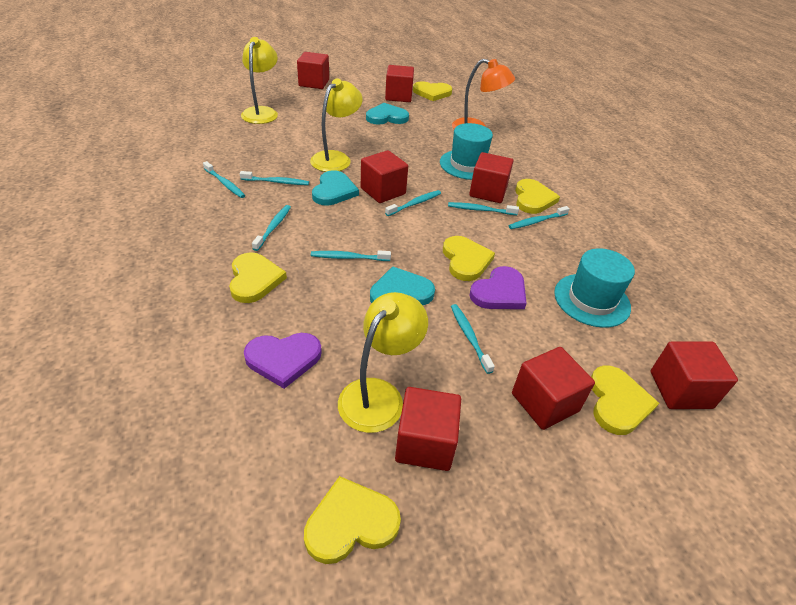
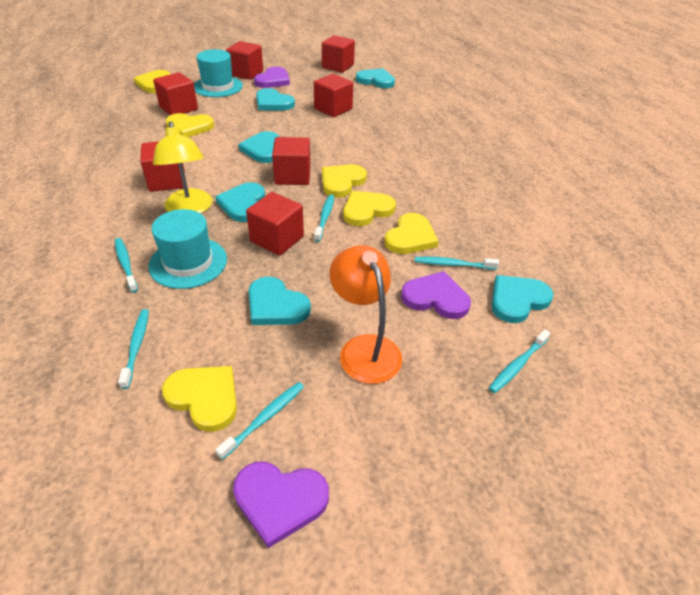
purple heart: 2 -> 3
turquoise heart: 3 -> 6
turquoise toothbrush: 8 -> 6
yellow lamp: 3 -> 1

